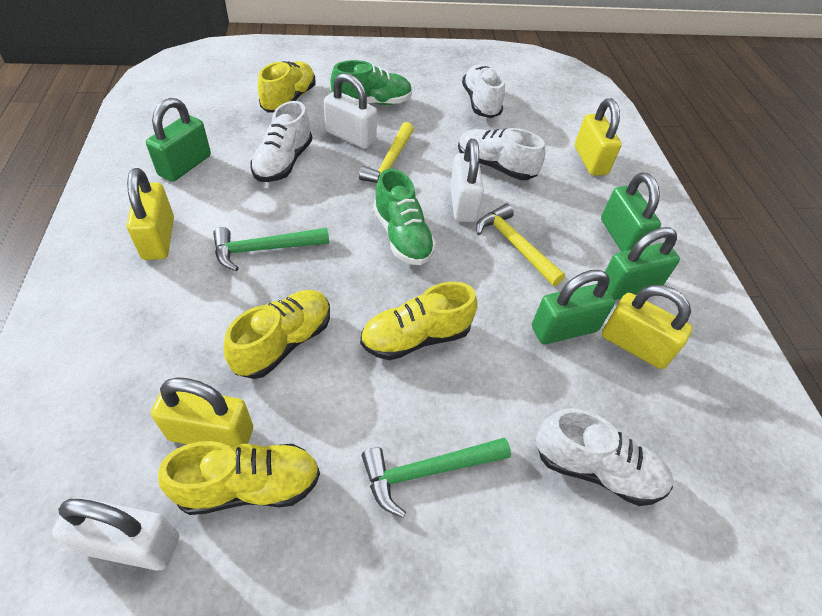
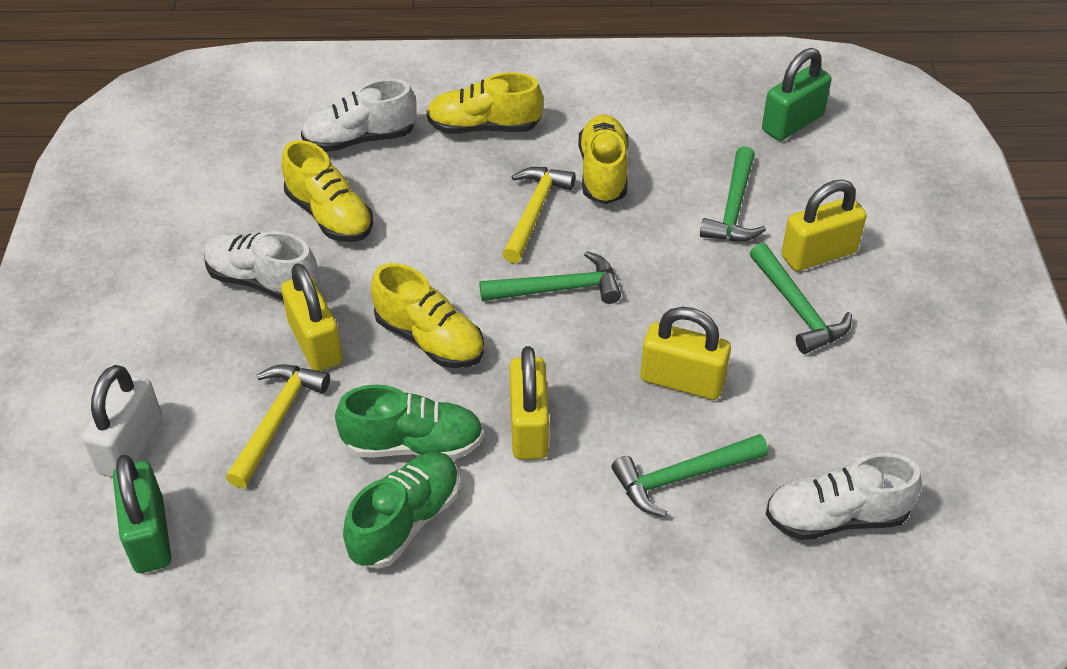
green hammer: 2 -> 4
green padlock: 4 -> 2
white padlock: 3 -> 1
white shoe: 4 -> 3

